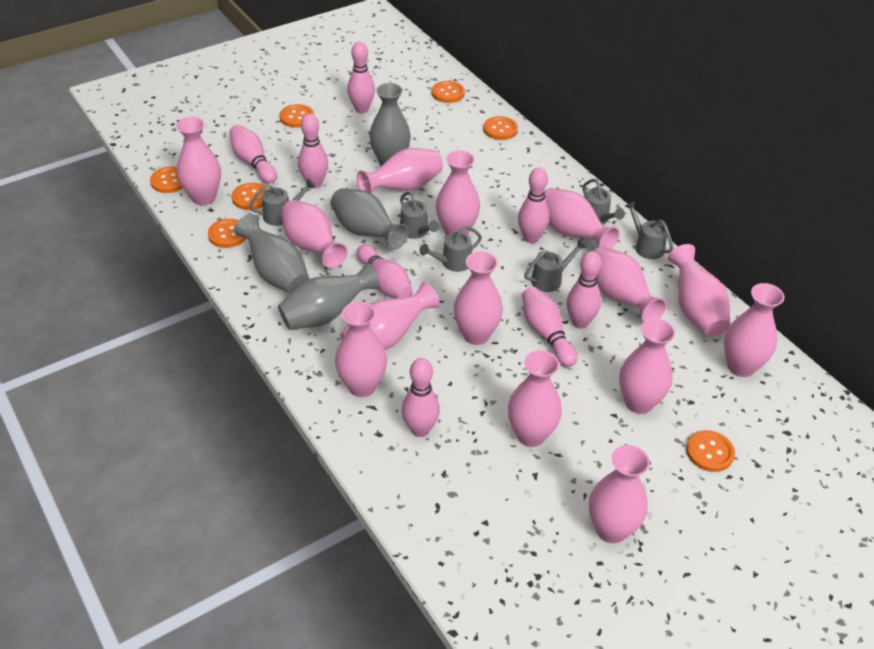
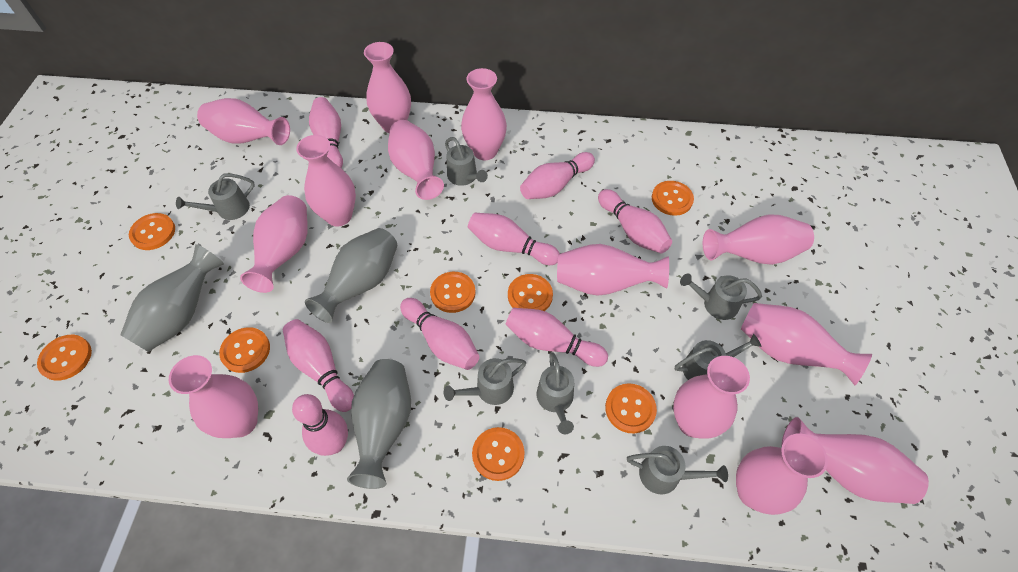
grey vase: 4 -> 3
grey watering can: 6 -> 7
orange button: 7 -> 8
pink vase: 14 -> 13

